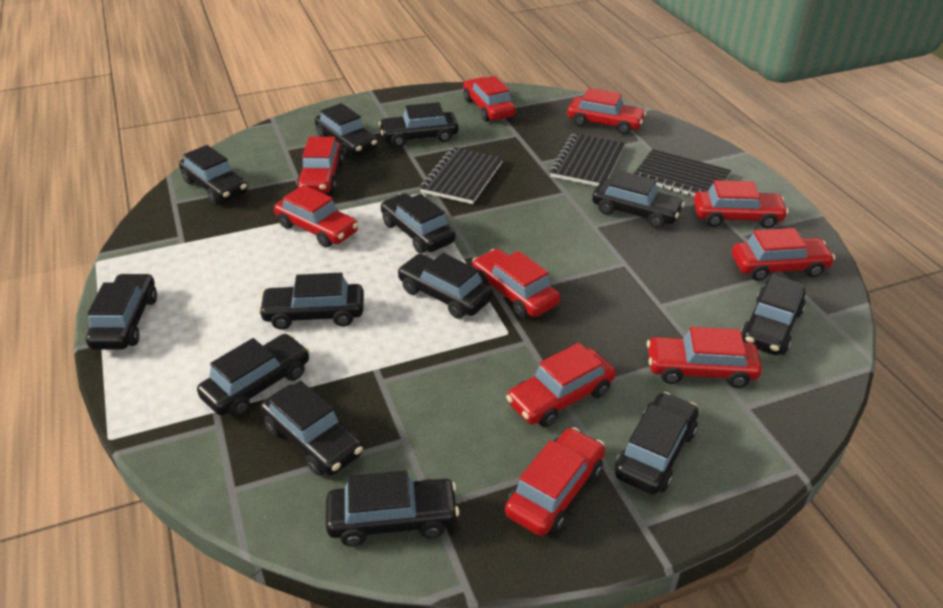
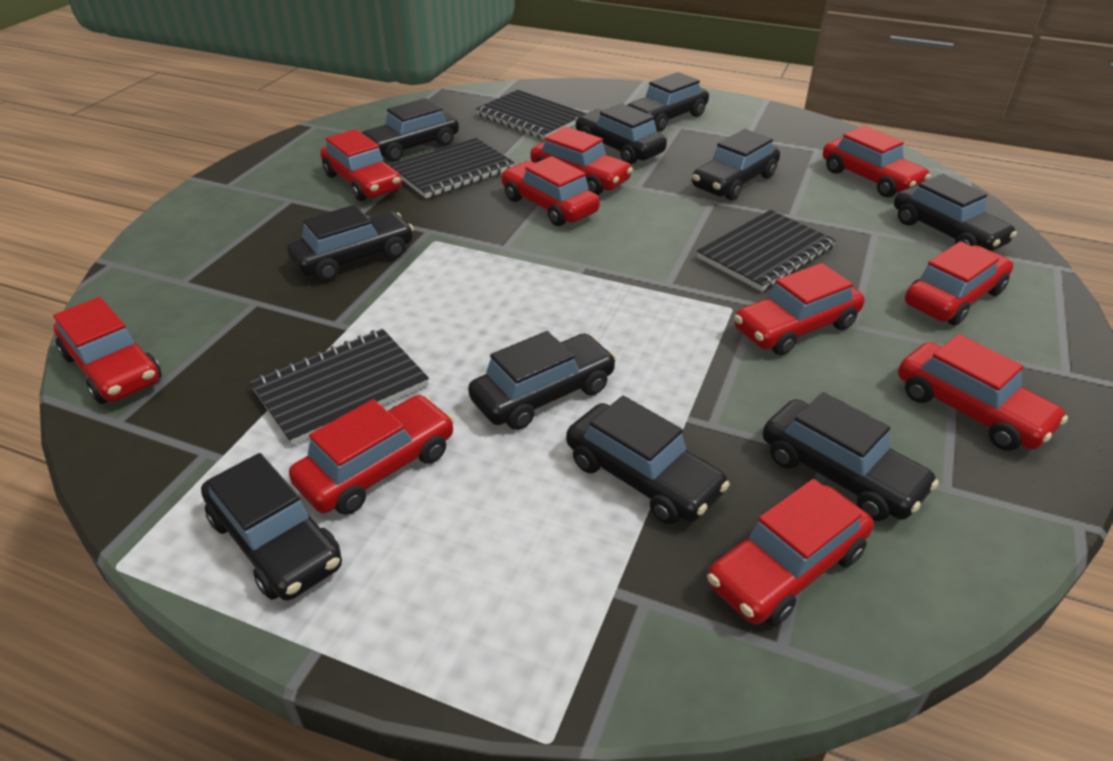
black car: 13 -> 10
black notebook: 3 -> 4

